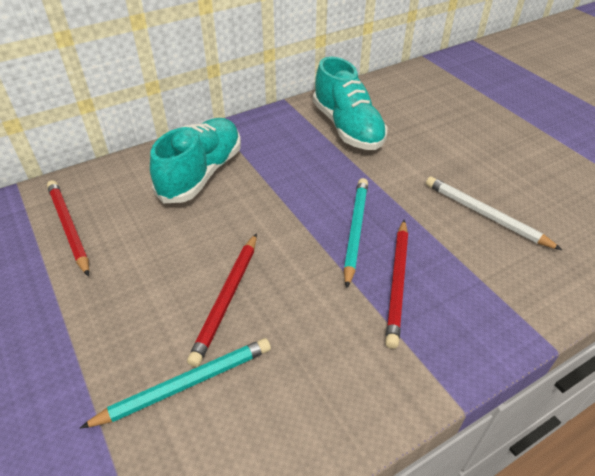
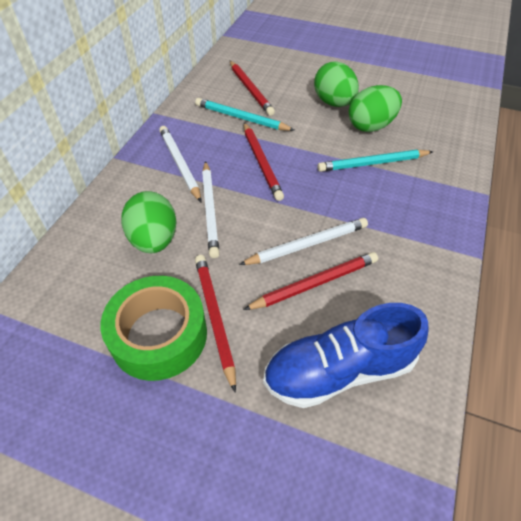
blue shoe: 0 -> 1
green egg: 0 -> 3
green tape: 0 -> 1
red pencil: 3 -> 4
turquoise shoe: 2 -> 0
white pencil: 1 -> 3

